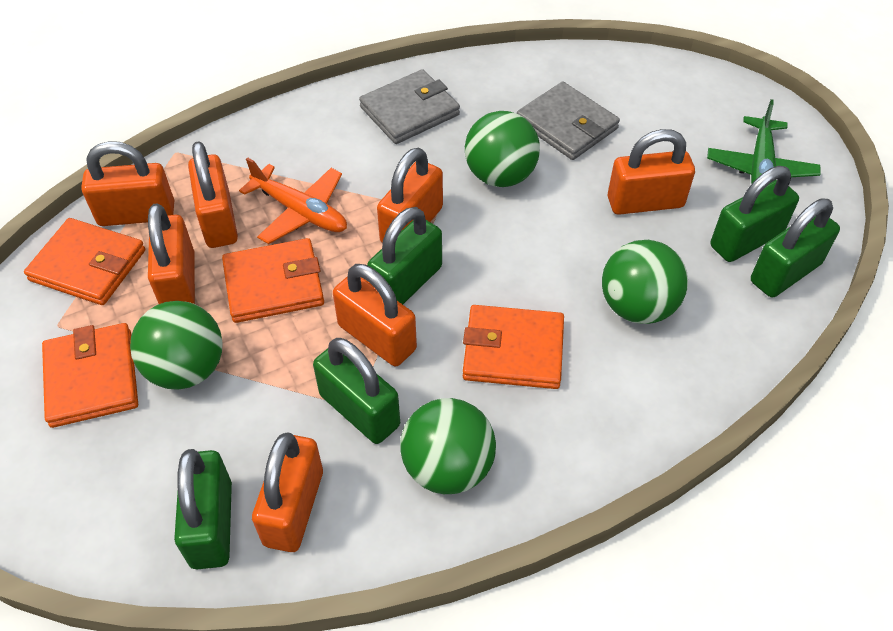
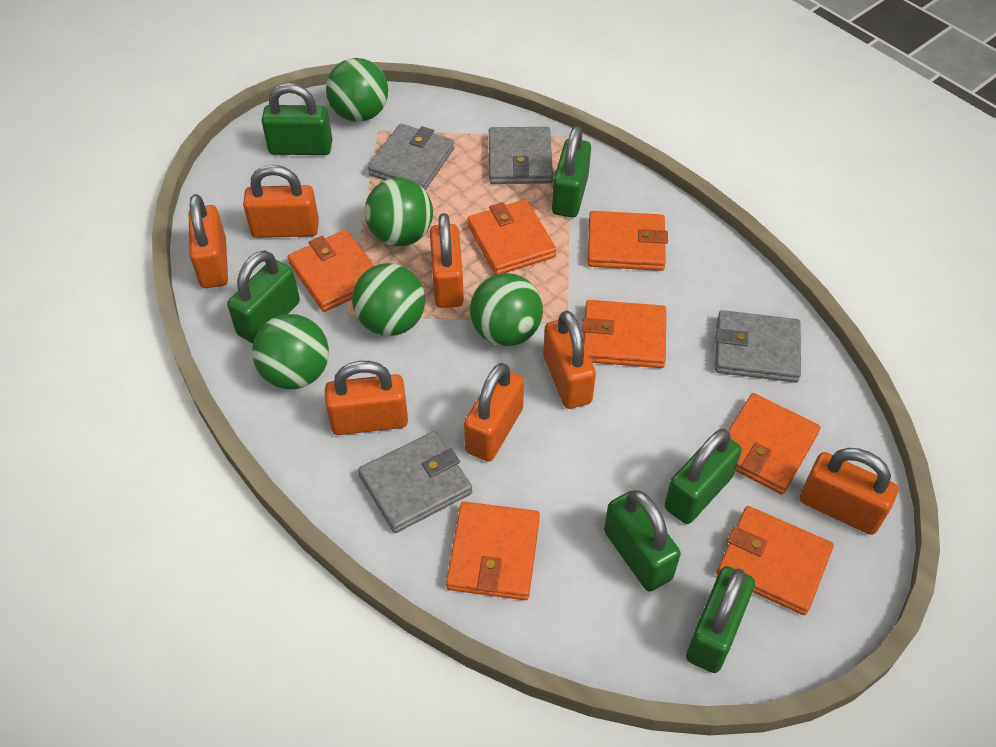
green ball: 4 -> 5
green padlock: 5 -> 6
green plane: 1 -> 0
grey wallet: 2 -> 4
orange plane: 1 -> 0
orange wallet: 4 -> 7

